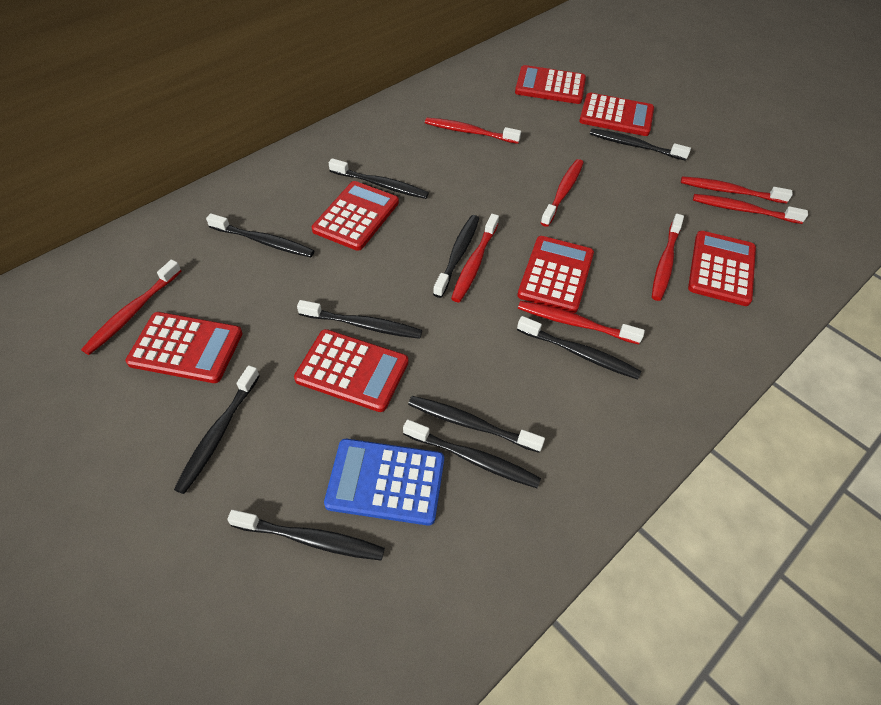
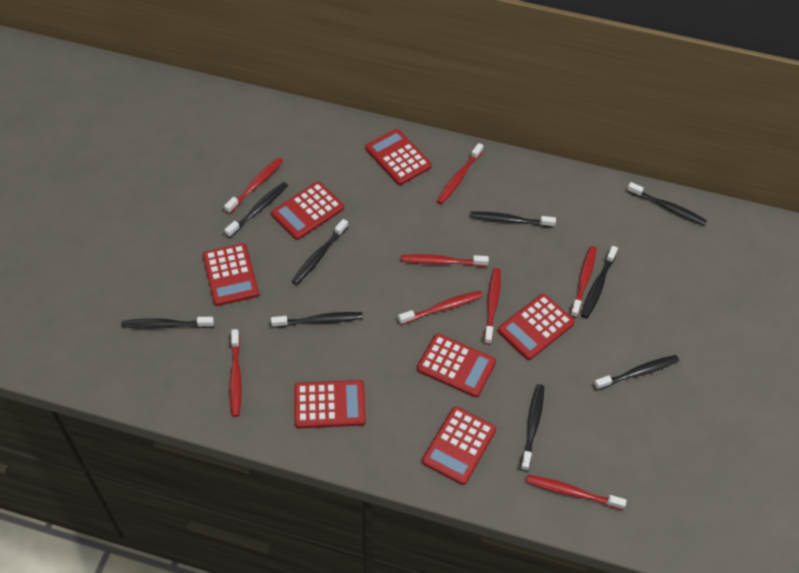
black toothbrush: 10 -> 9
blue calculator: 1 -> 0

